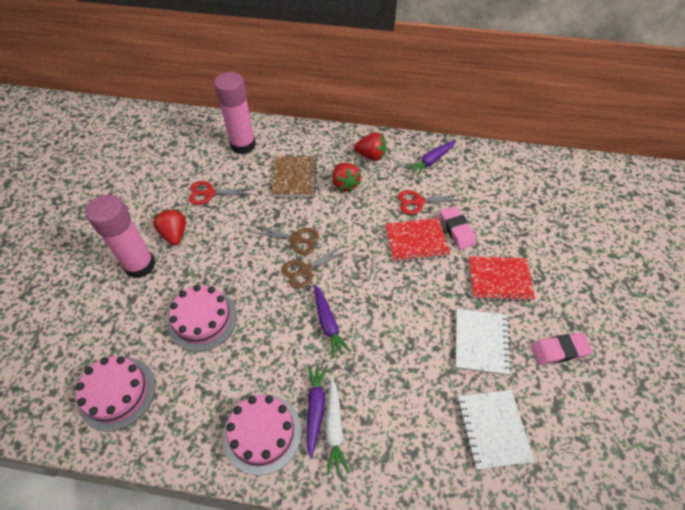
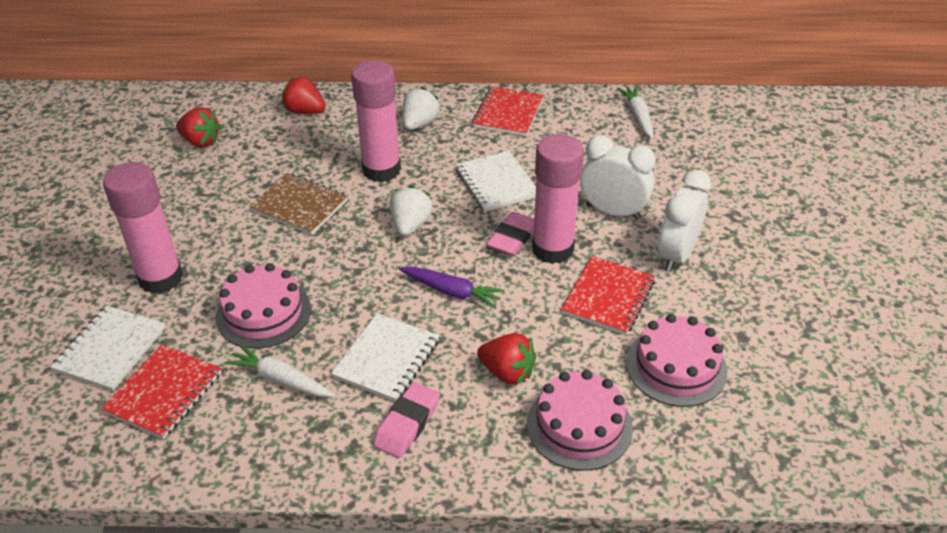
brown scissors: 2 -> 0
pink glue stick: 2 -> 3
purple carrot: 3 -> 1
red notebook: 2 -> 3
red scissors: 2 -> 0
white carrot: 1 -> 2
white clock: 0 -> 2
white notebook: 2 -> 3
white strawberry: 0 -> 2

